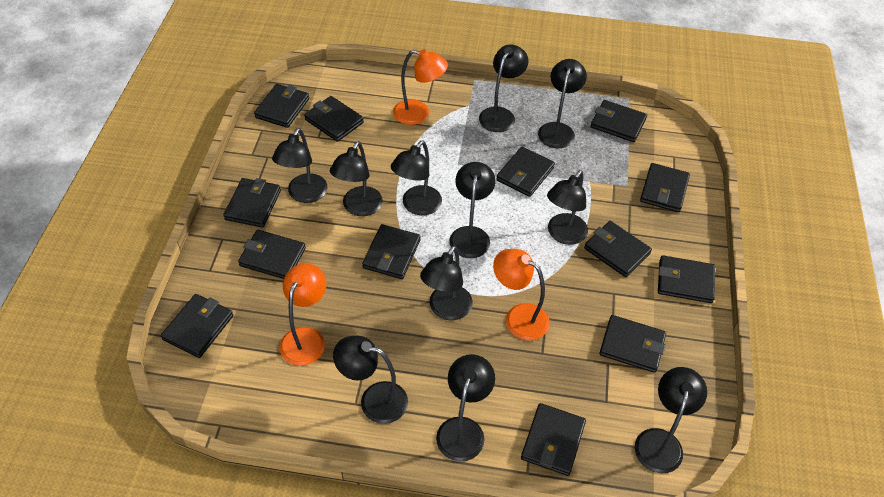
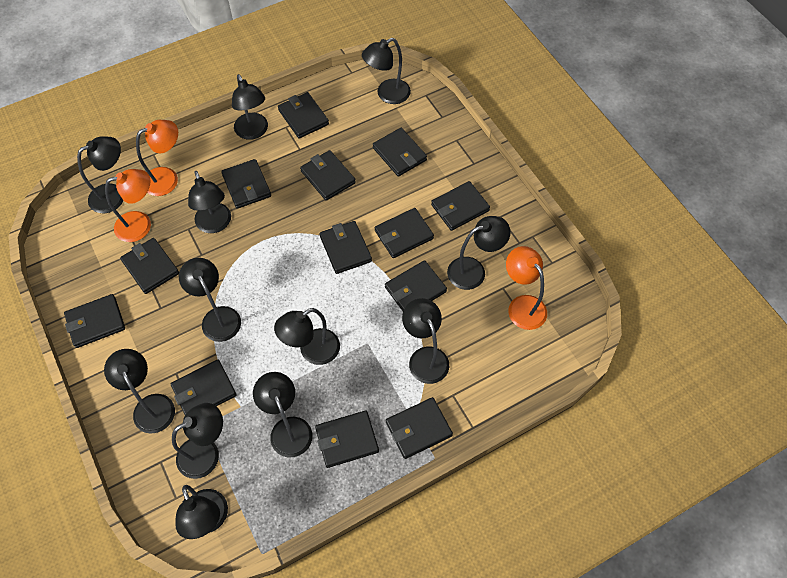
black lamp: 11 -> 12

